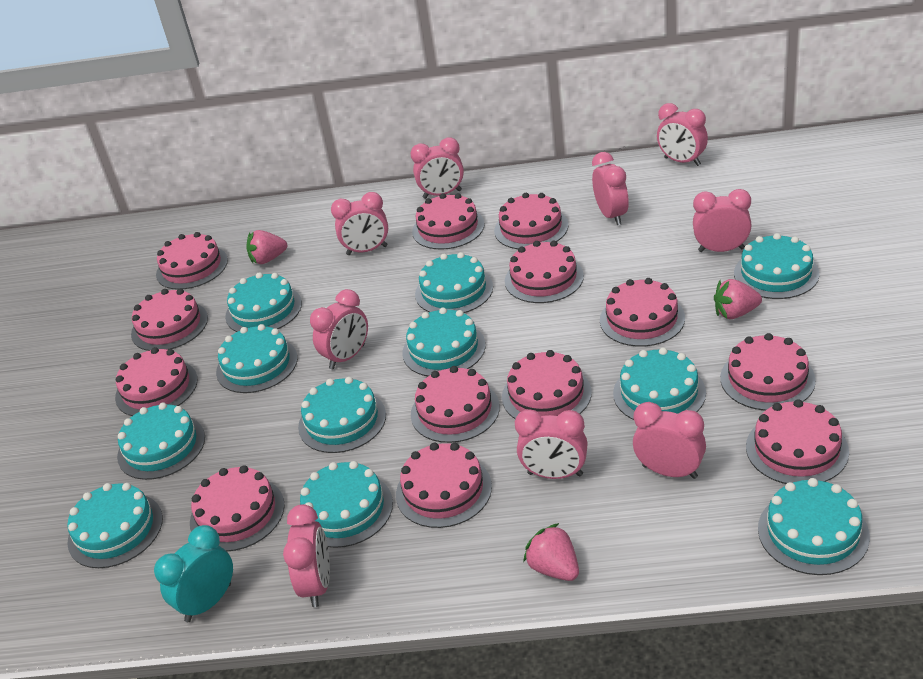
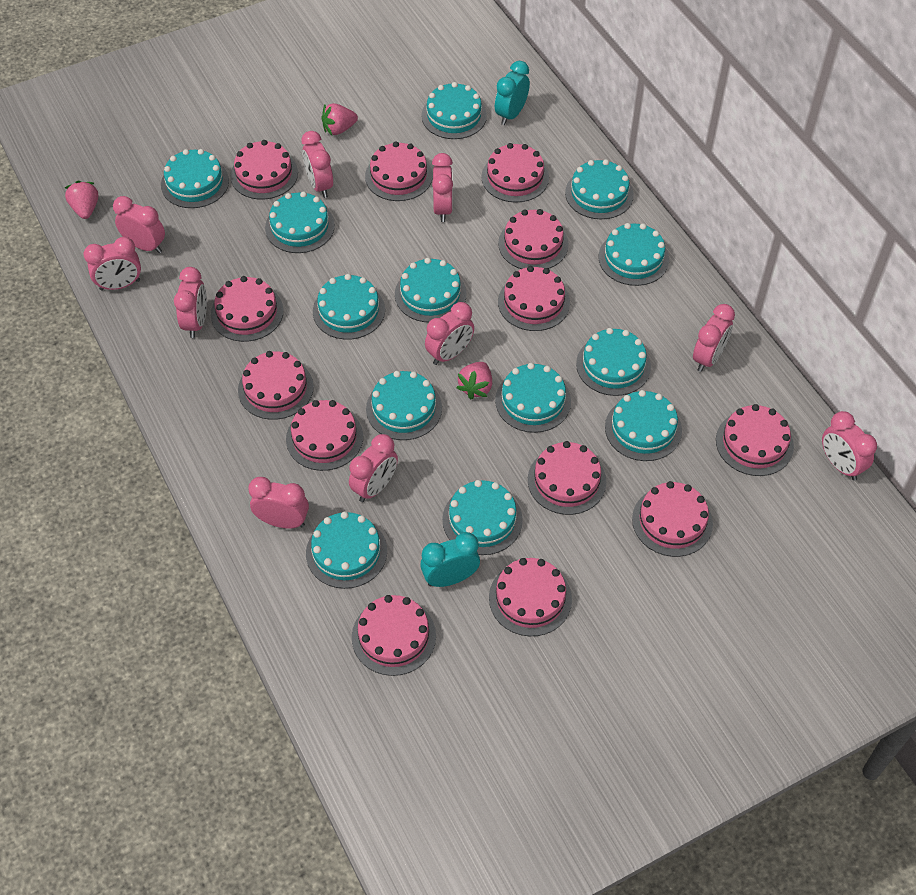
pink clock: 9 -> 10
turquoise cake: 11 -> 13
turquoise clock: 1 -> 2

